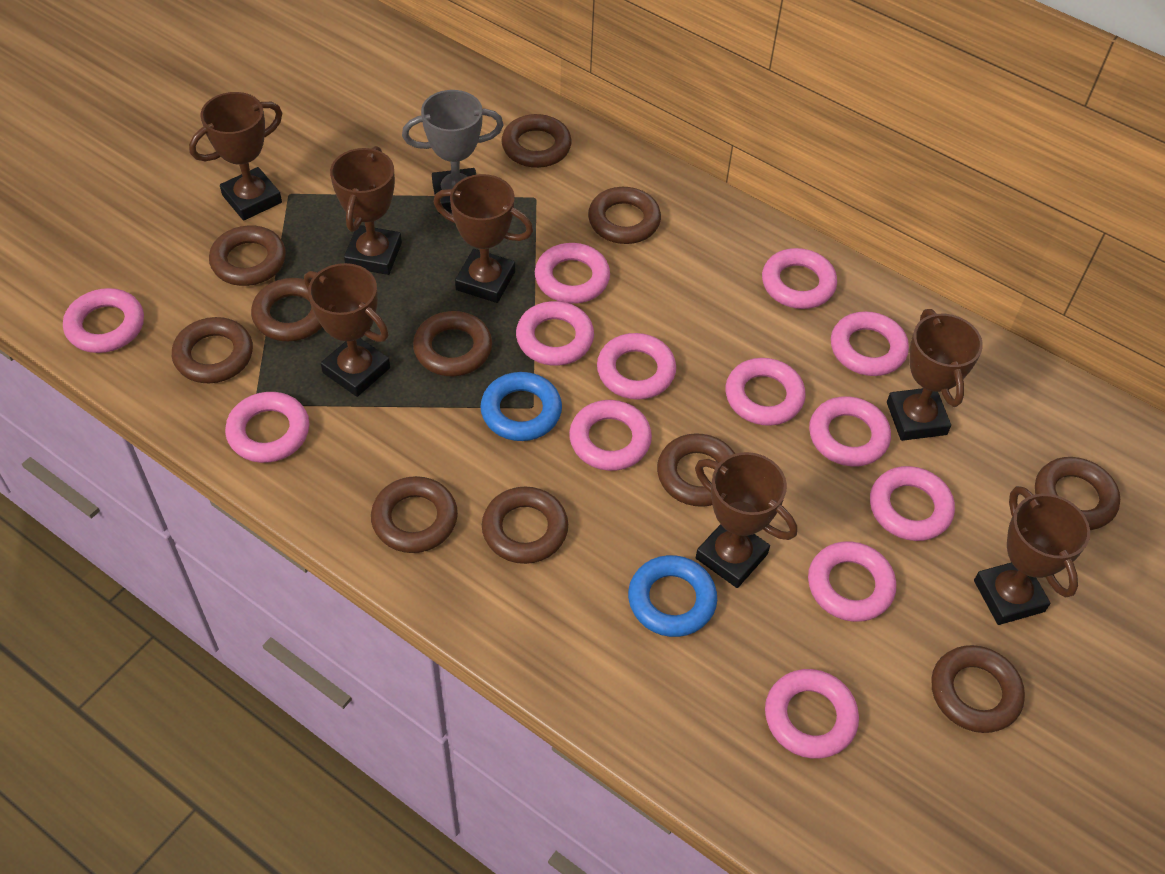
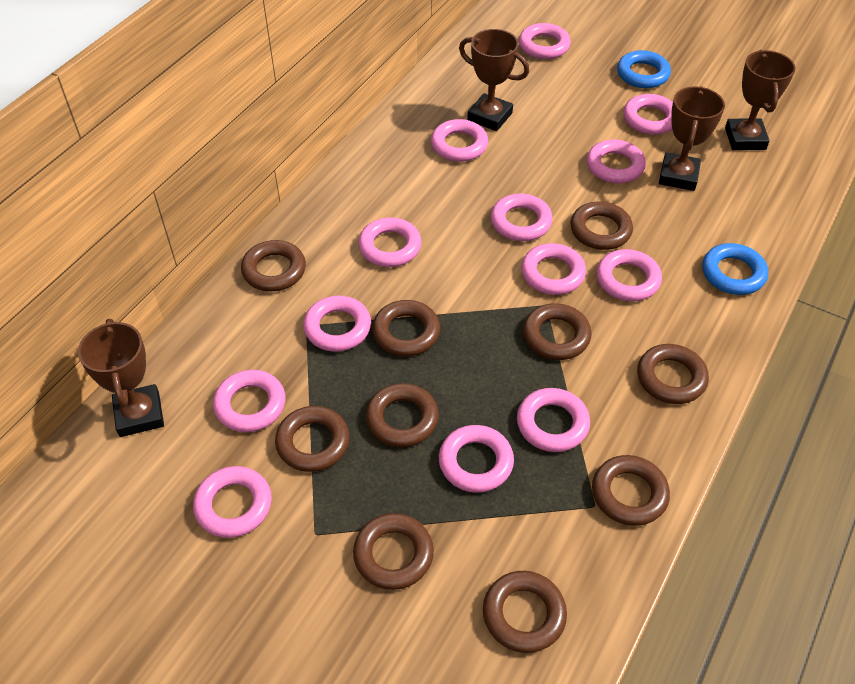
brown ring: 11 -> 10
brown trophy: 7 -> 4
grey trophy: 1 -> 0

